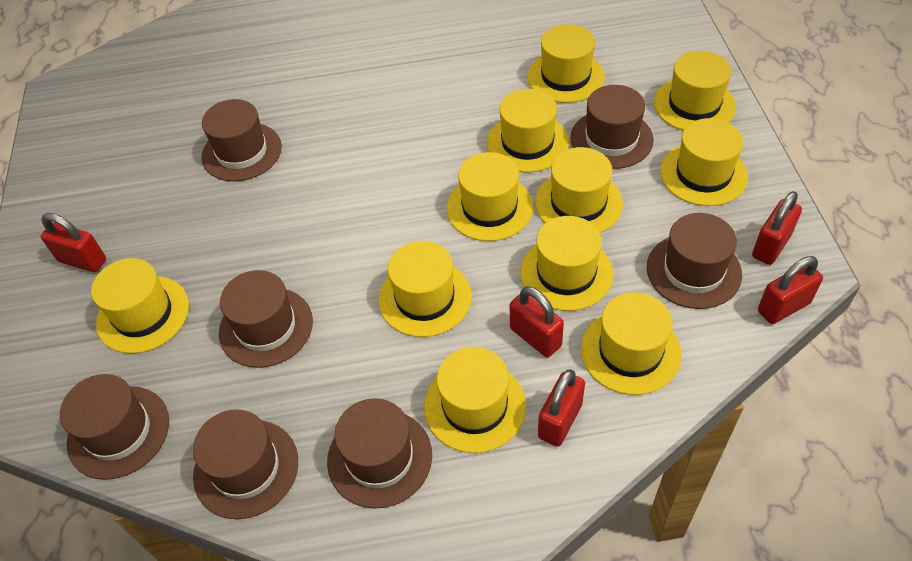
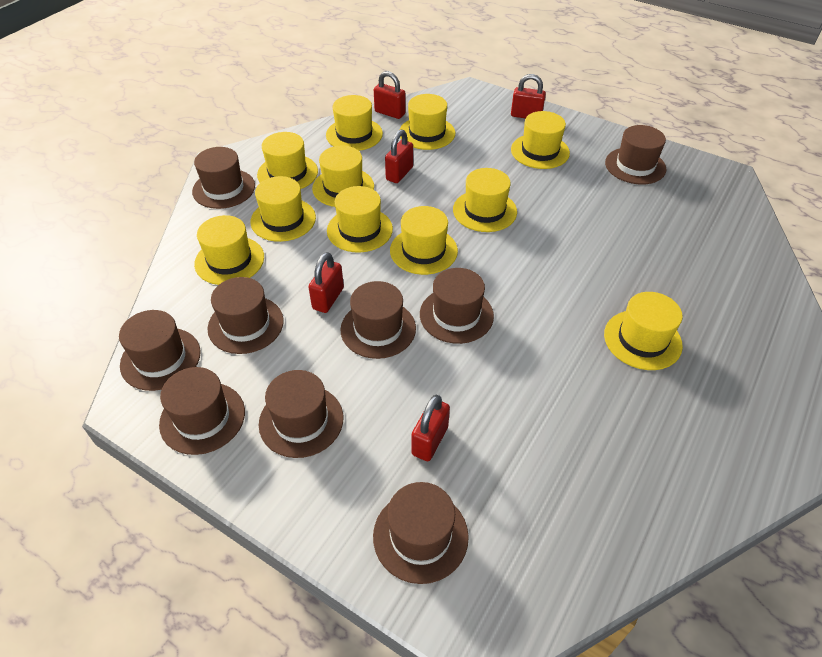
brown hat: 7 -> 9

